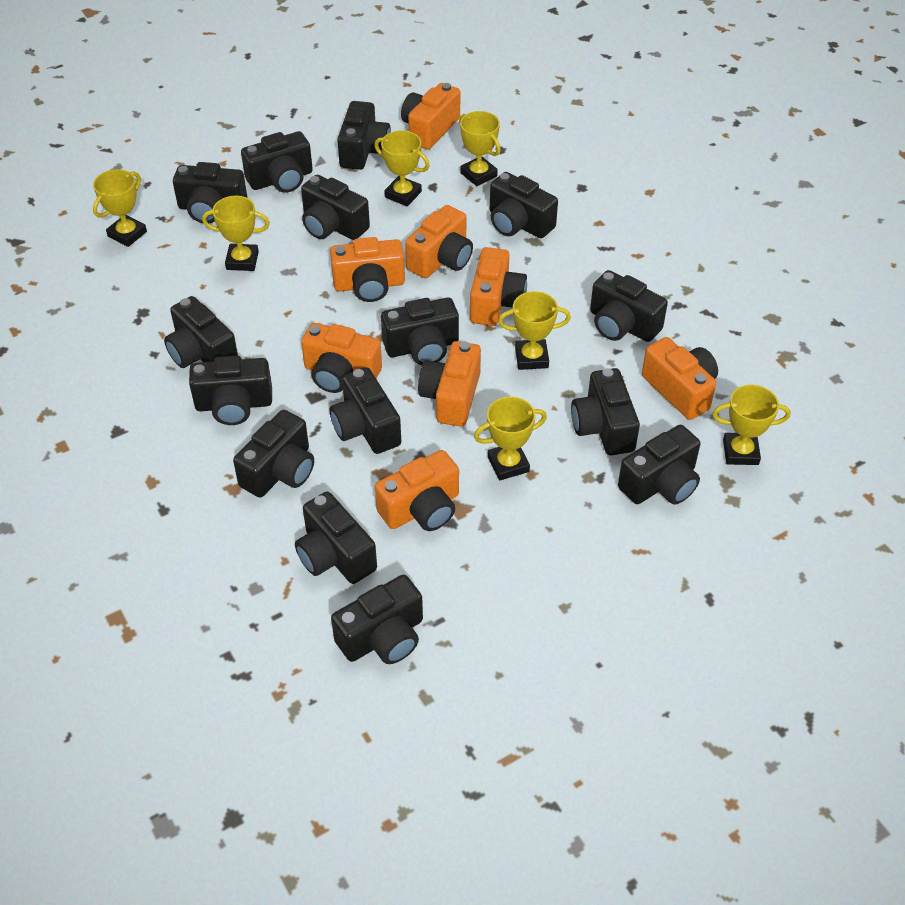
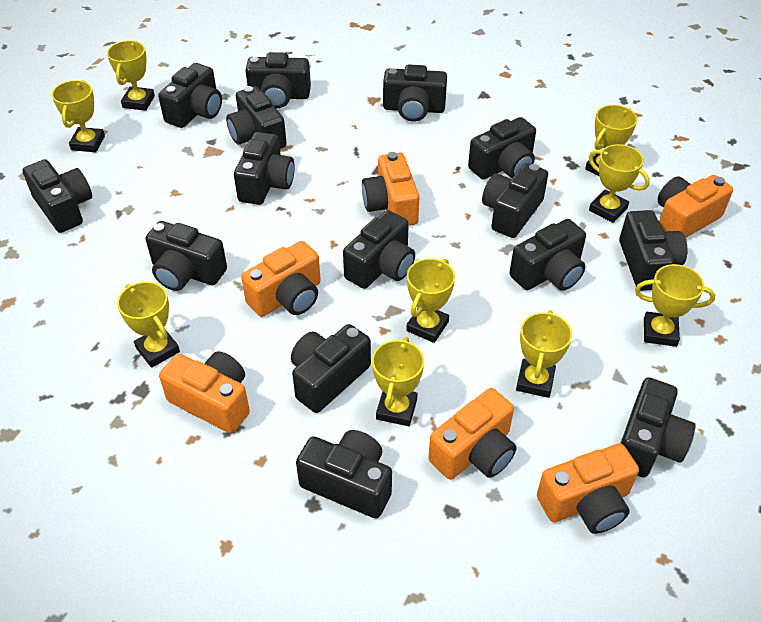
orange camera: 8 -> 6
yellow trophy: 7 -> 9

